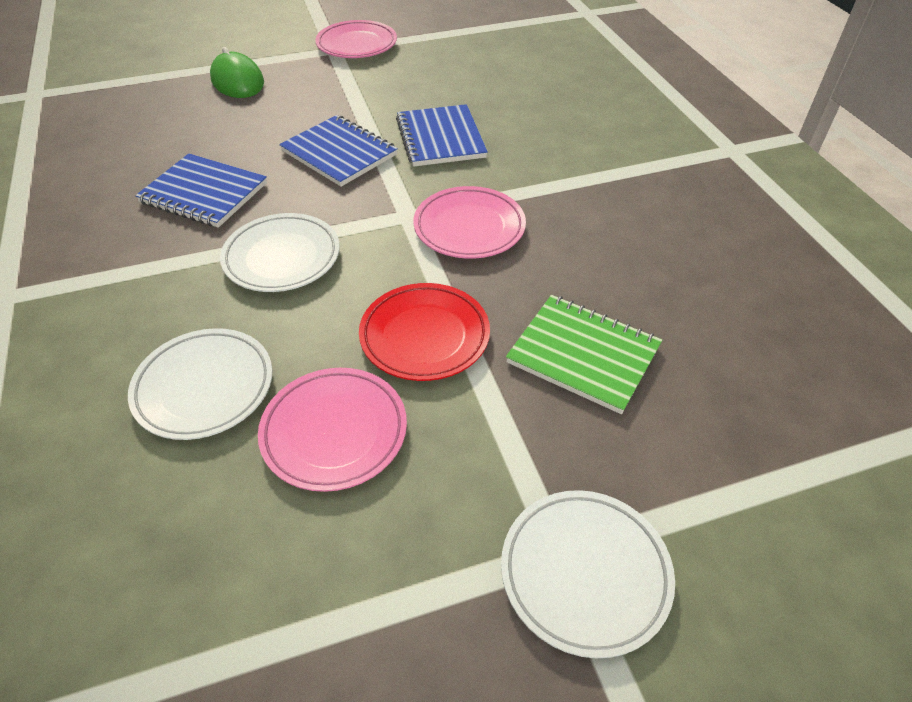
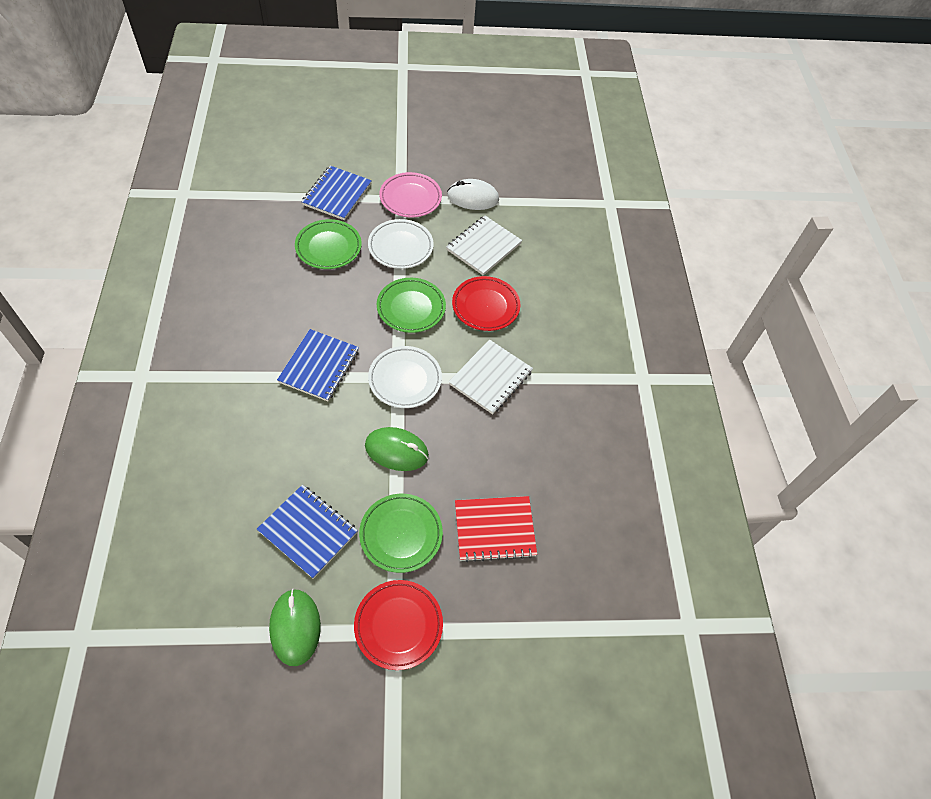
green mouse: 1 -> 2
green notebook: 1 -> 0
green plate: 0 -> 3
pink plate: 3 -> 1
red notebook: 0 -> 1
red plate: 1 -> 2
white mouse: 0 -> 1
white notebook: 0 -> 2
white plate: 3 -> 2

